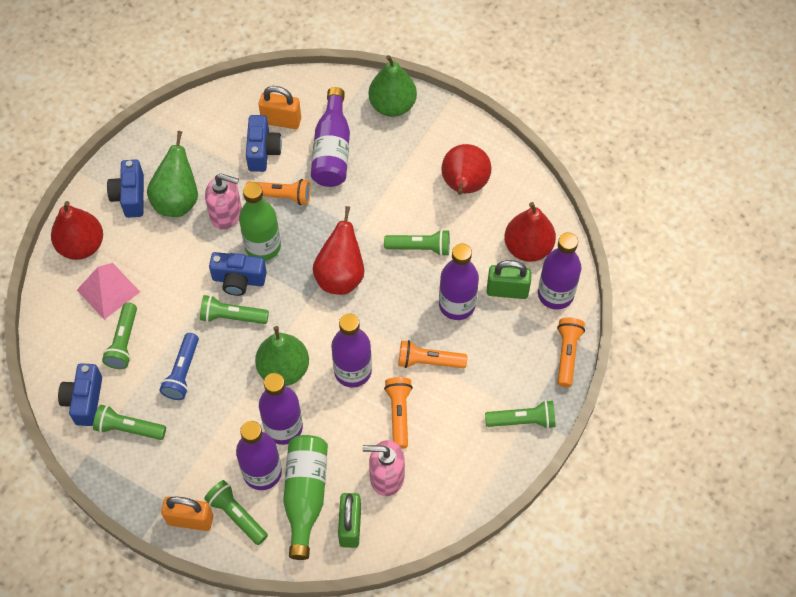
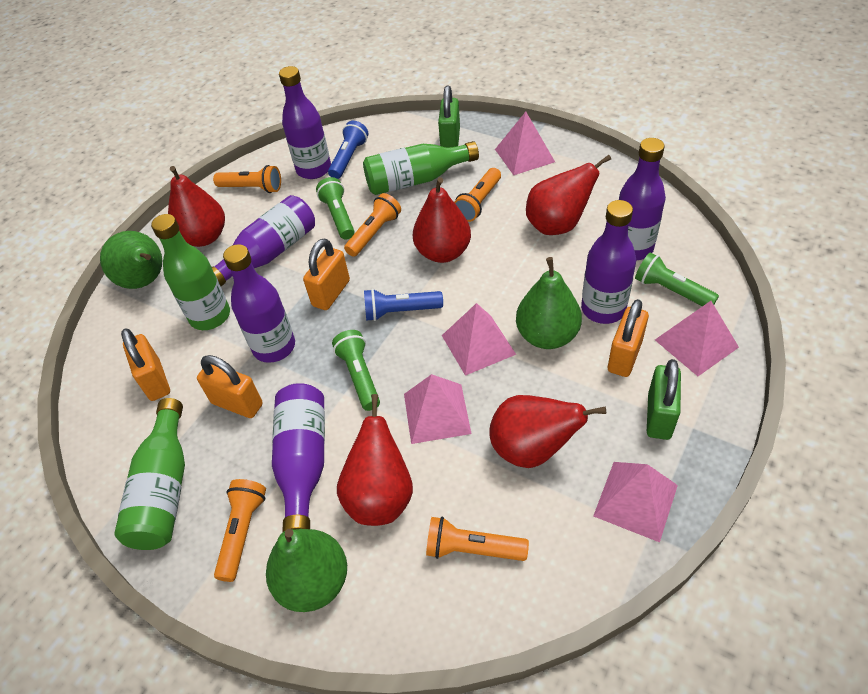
blue camera: 4 -> 0
blue flashlight: 1 -> 2
green bottle: 2 -> 3
green flashlight: 6 -> 3
orange flashlight: 4 -> 5
orange padlock: 2 -> 4
pink pyramid: 1 -> 5
pink soap dispenser: 2 -> 0
red pear: 4 -> 5

